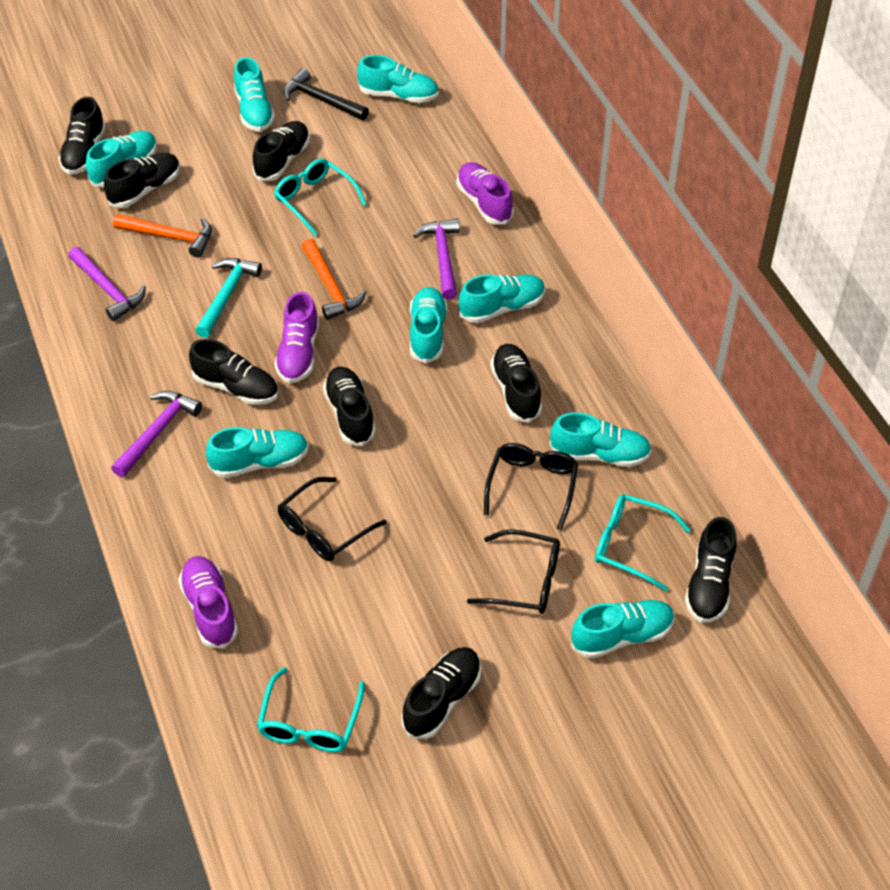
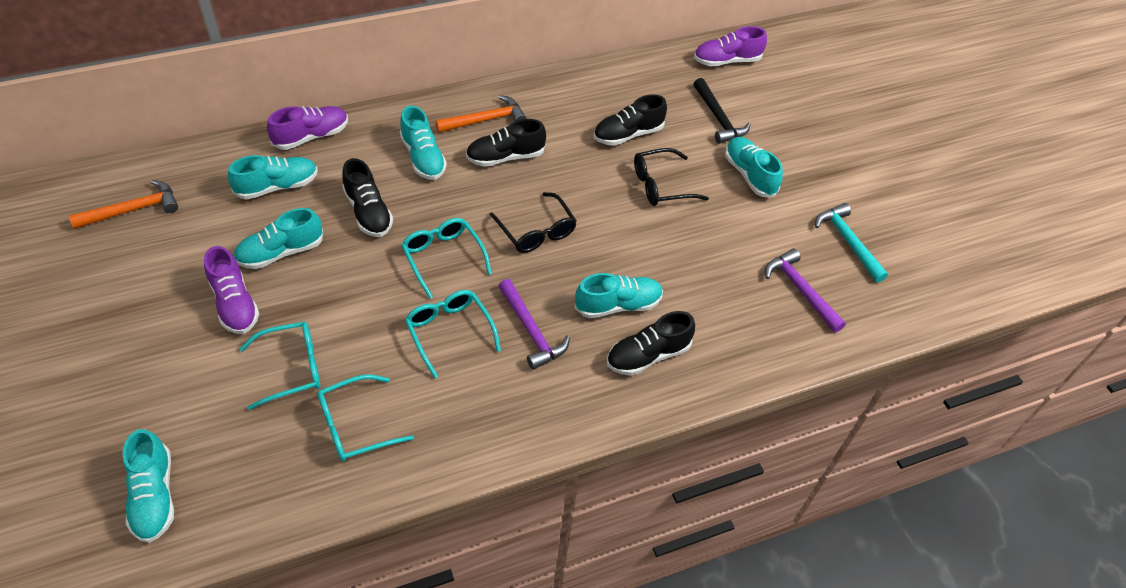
black glasses: 3 -> 2
black shoe: 8 -> 4
purple hammer: 3 -> 2
turquoise glasses: 3 -> 4
turquoise shoe: 8 -> 6

